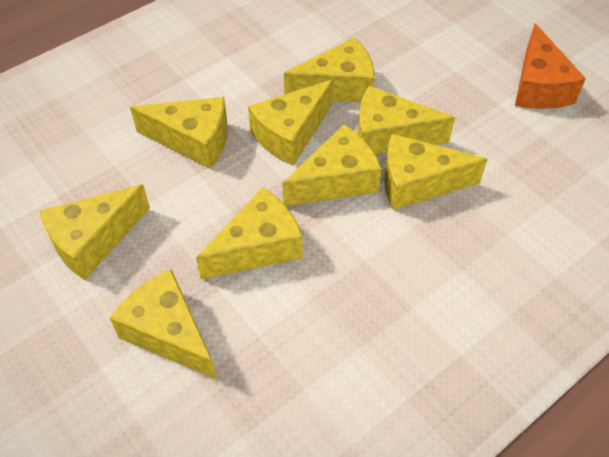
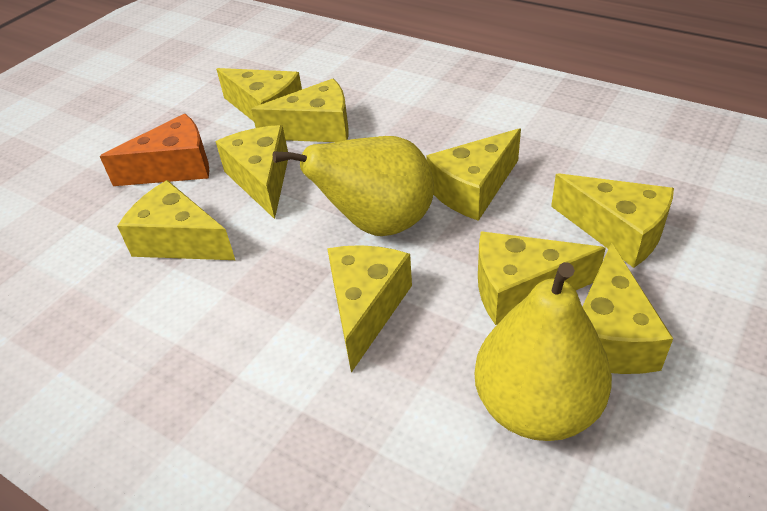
yellow pear: 0 -> 2

